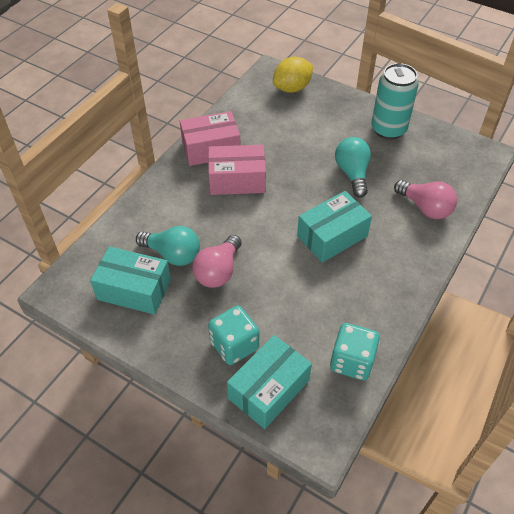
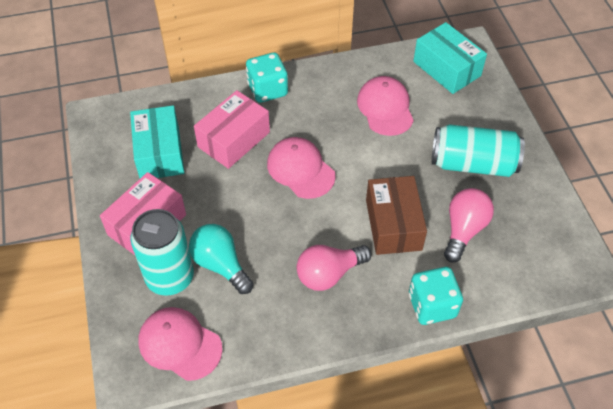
brown box: 0 -> 1
pink cap: 0 -> 3
turquoise box: 3 -> 2
turquoise can: 1 -> 2
turquoise light bulb: 2 -> 1
yellow lemon: 1 -> 0

